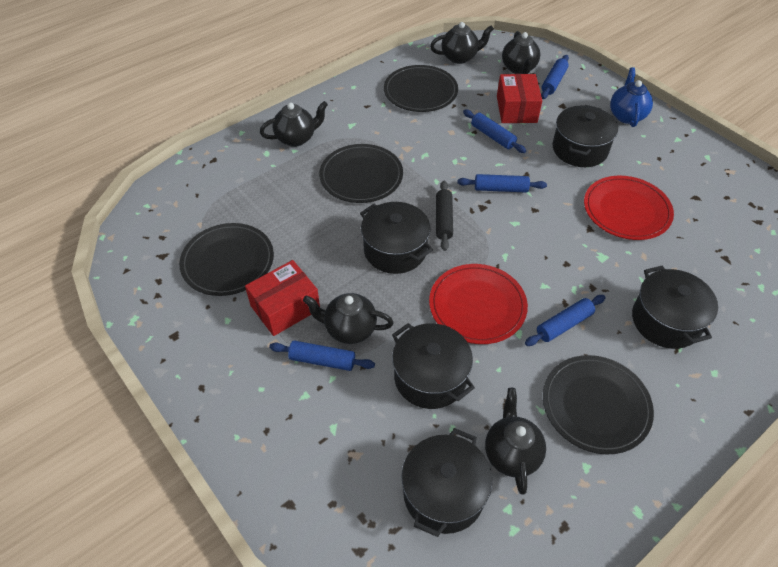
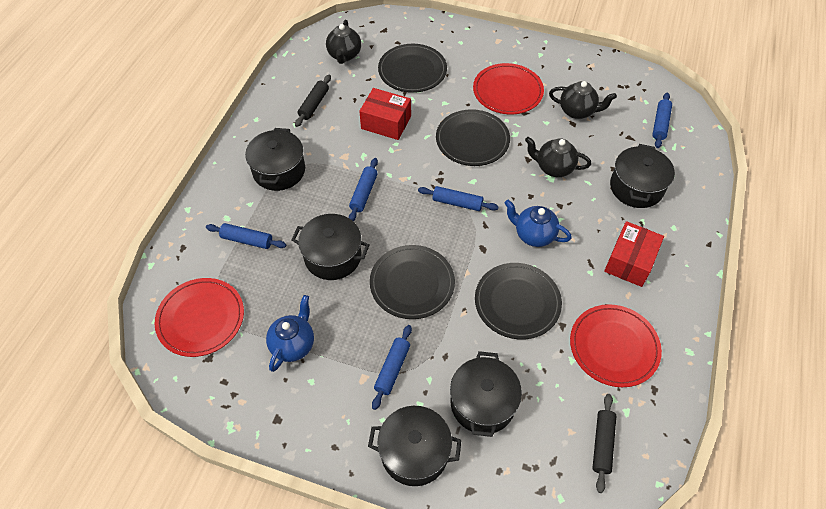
black rolling pin: 1 -> 2
black teapot: 5 -> 3
blue teapot: 1 -> 2
red plate: 2 -> 3

